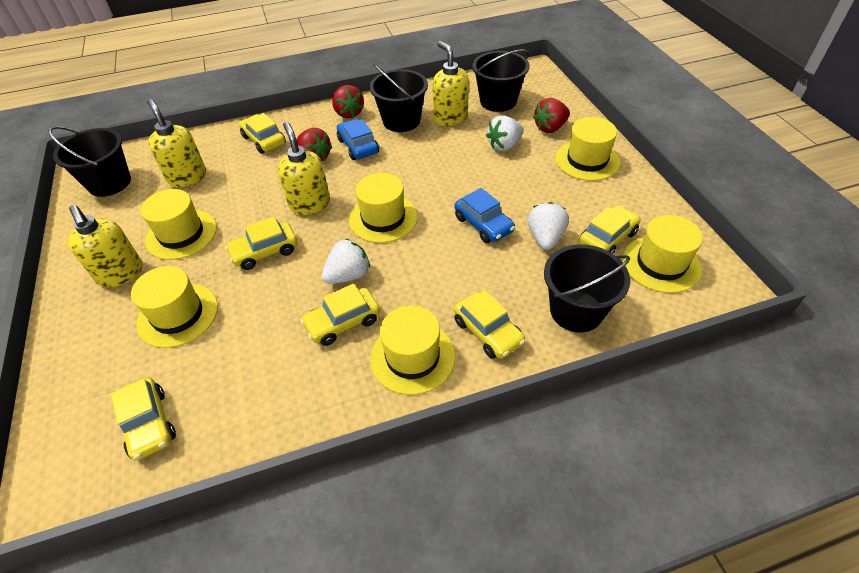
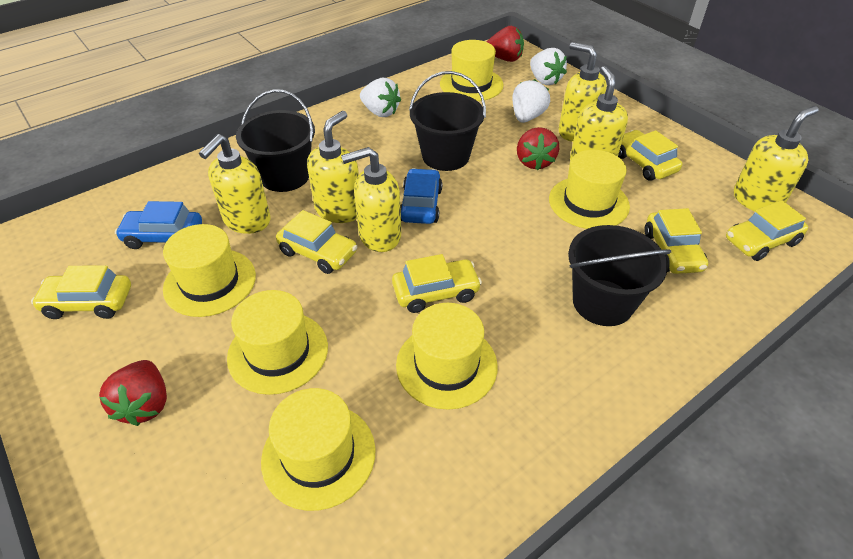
black bucket: 4 -> 3
yellow soap dispenser: 4 -> 6

